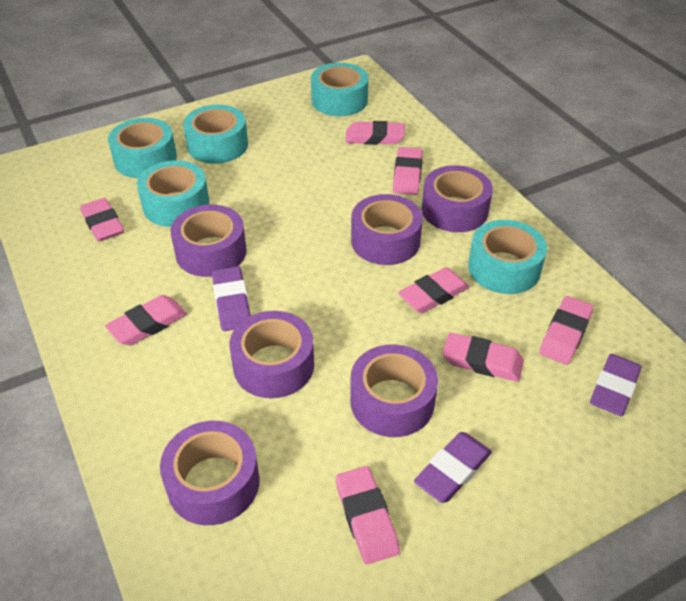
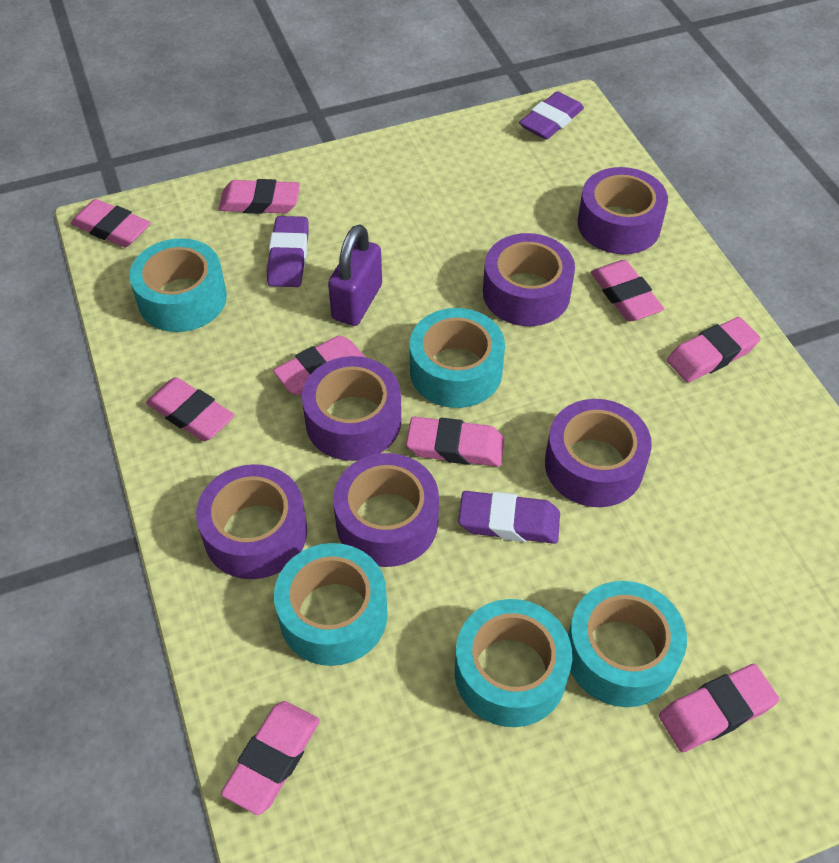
pink eraser: 8 -> 9
purple padlock: 0 -> 1

